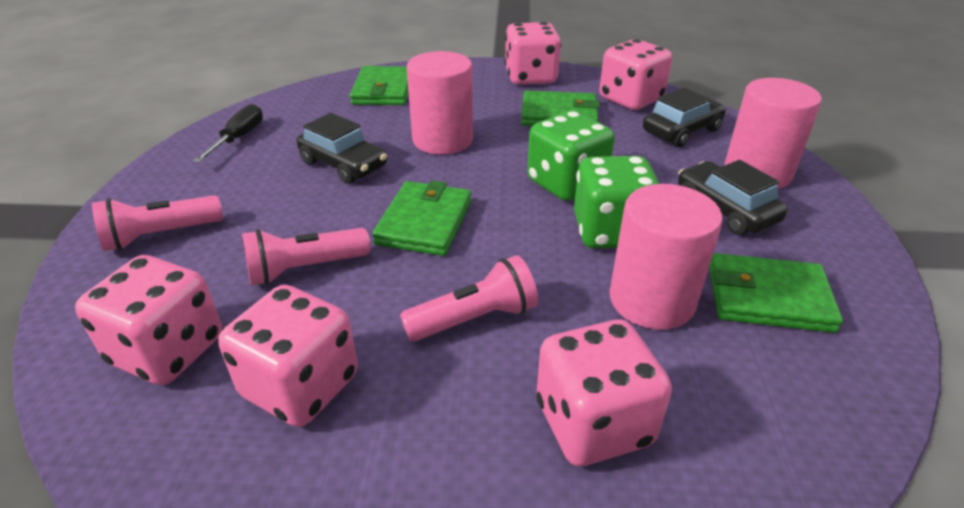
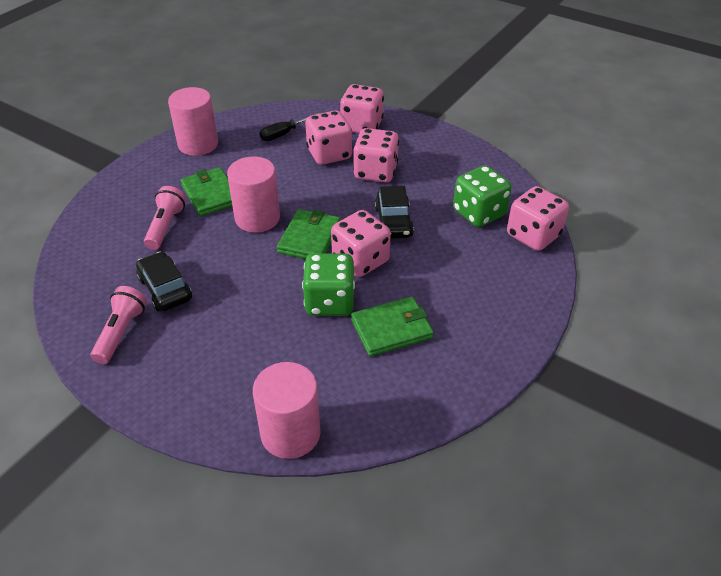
black car: 3 -> 2
green wallet: 4 -> 3
pink flashlight: 3 -> 2

